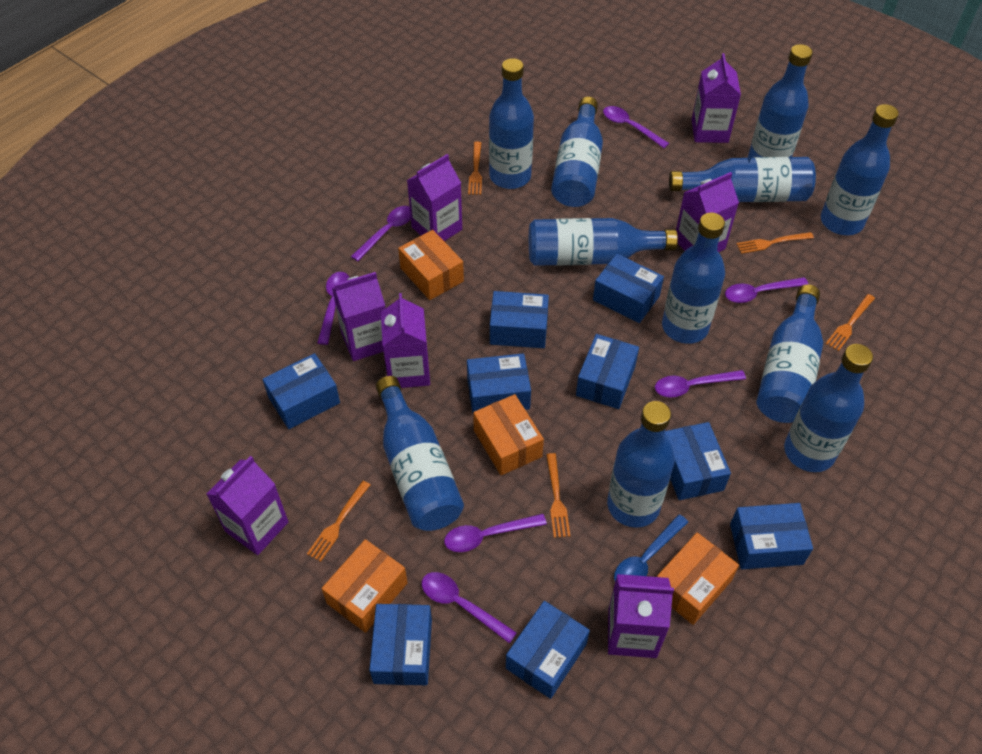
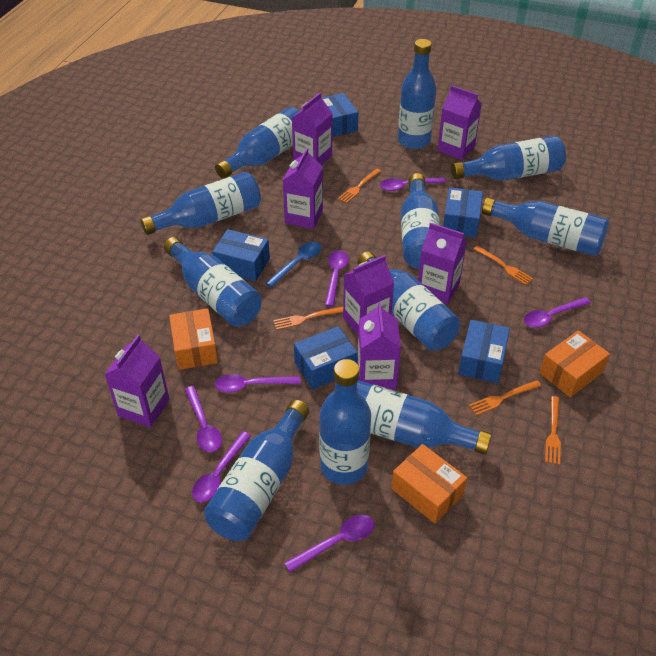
blue box: 9 -> 5
orange box: 4 -> 3

